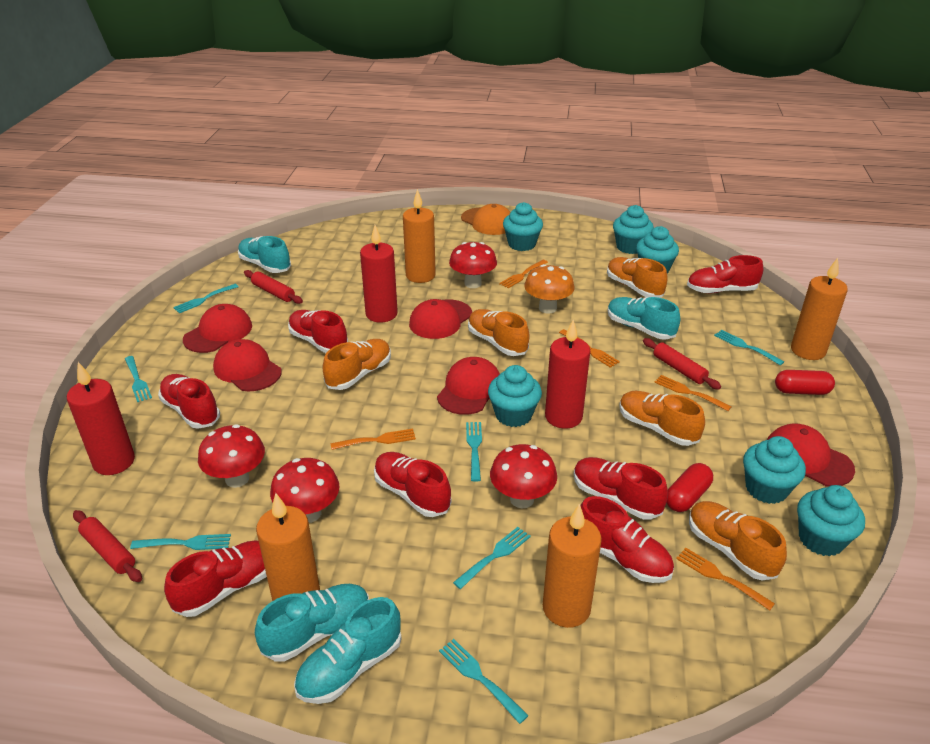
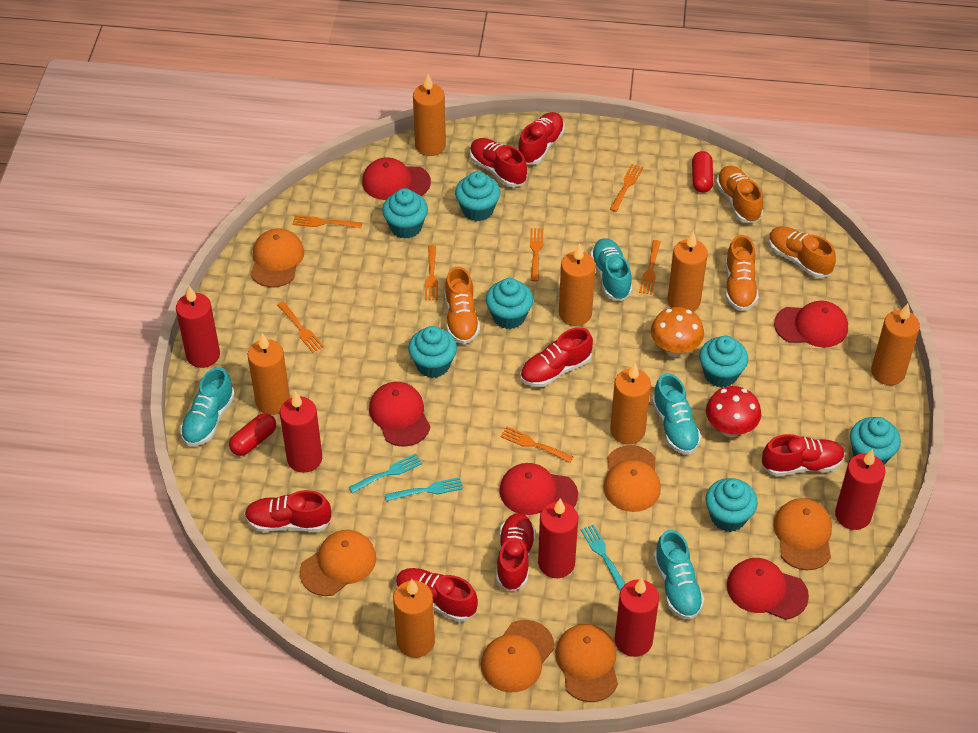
orange candle: 4 -> 7
orange cap: 1 -> 6
orange fork: 5 -> 7
orange shoe: 5 -> 4
red candle: 3 -> 5
red mushroom: 4 -> 1
red rolling pin: 3 -> 0
turquoise cupcake: 6 -> 7
turquoise fork: 7 -> 3

